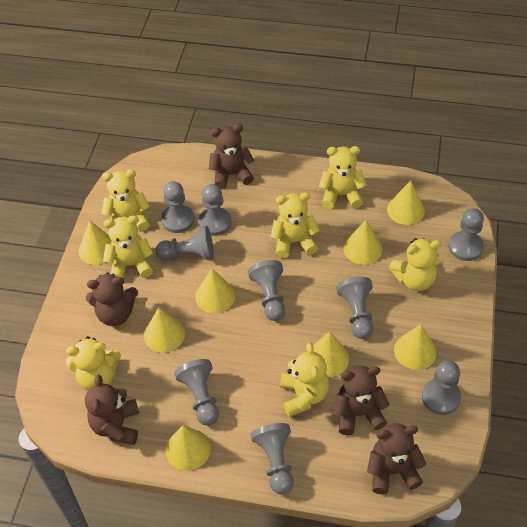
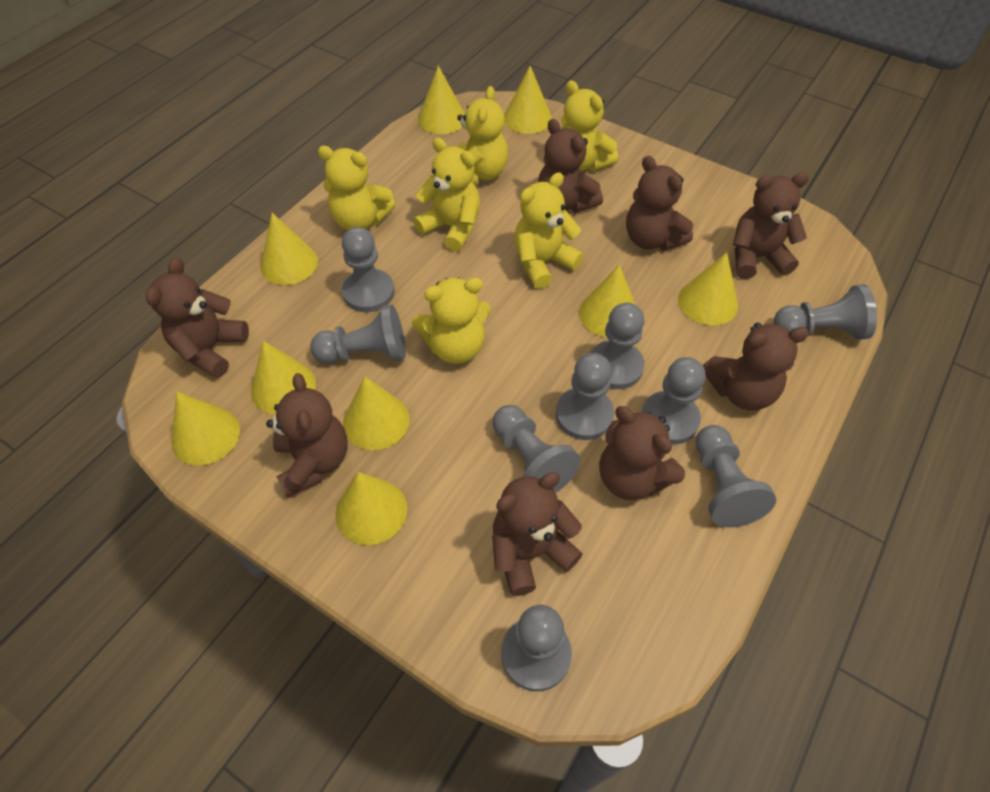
brown teddy bear: 5 -> 8
yellow cone: 8 -> 9
yellow teddy bear: 7 -> 6

